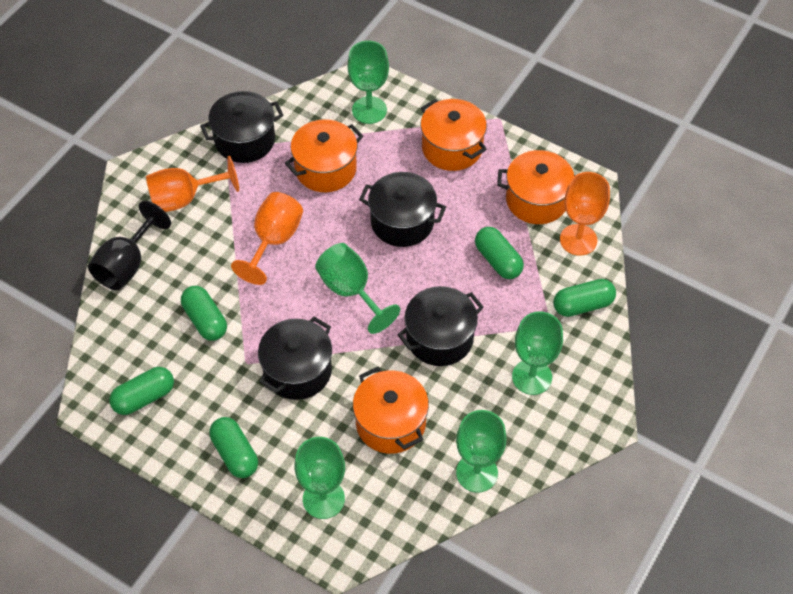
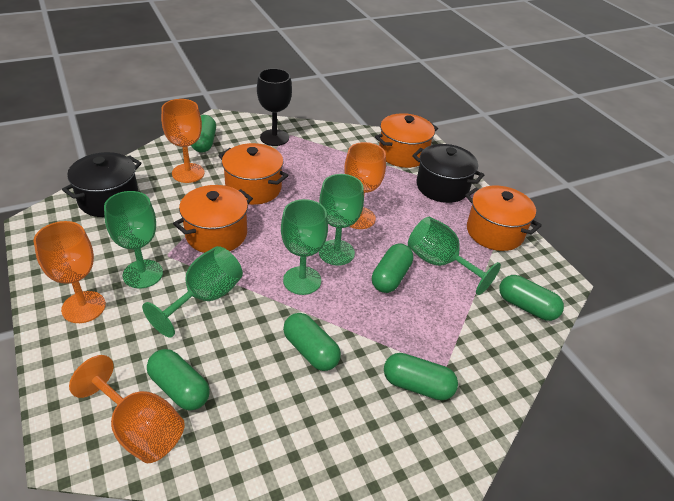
black pot: 4 -> 2
green capsule: 5 -> 6
orange goblet: 3 -> 4

